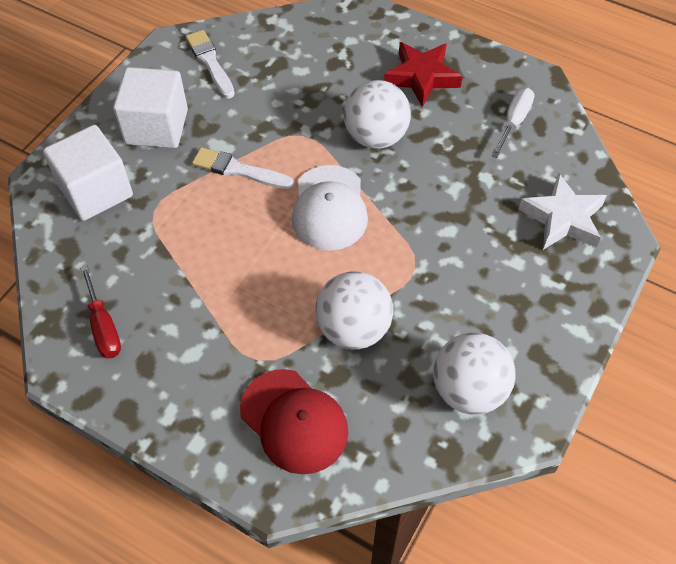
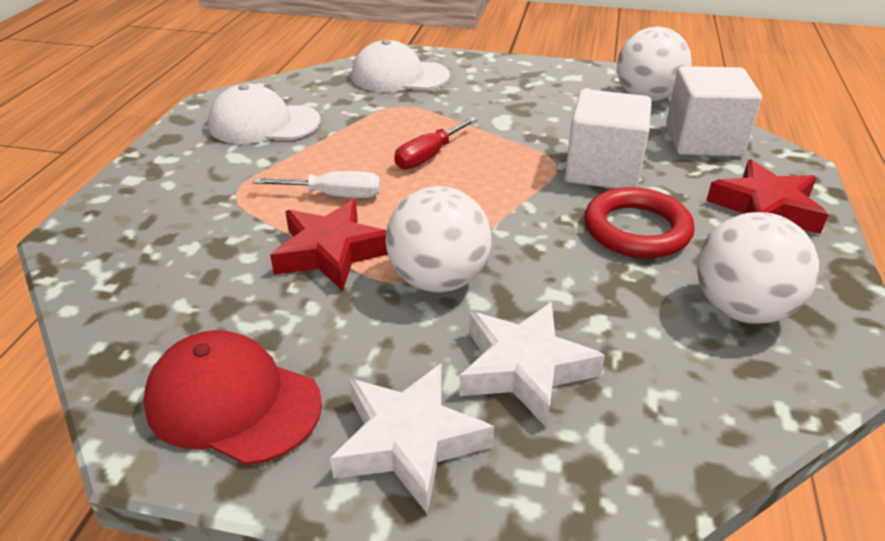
red ring: 0 -> 1
red star: 1 -> 2
white brush: 2 -> 0
white cap: 1 -> 2
white star: 1 -> 2

